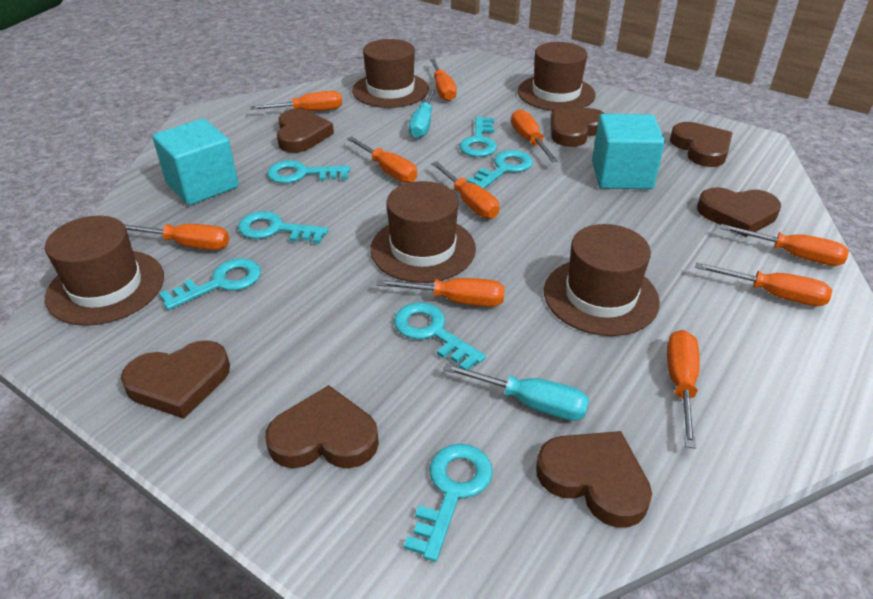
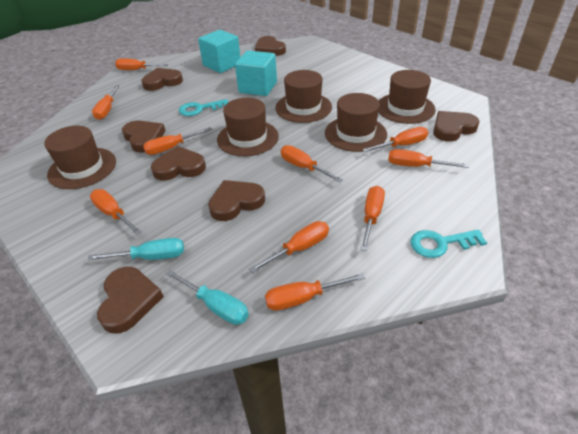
turquoise key: 7 -> 2

